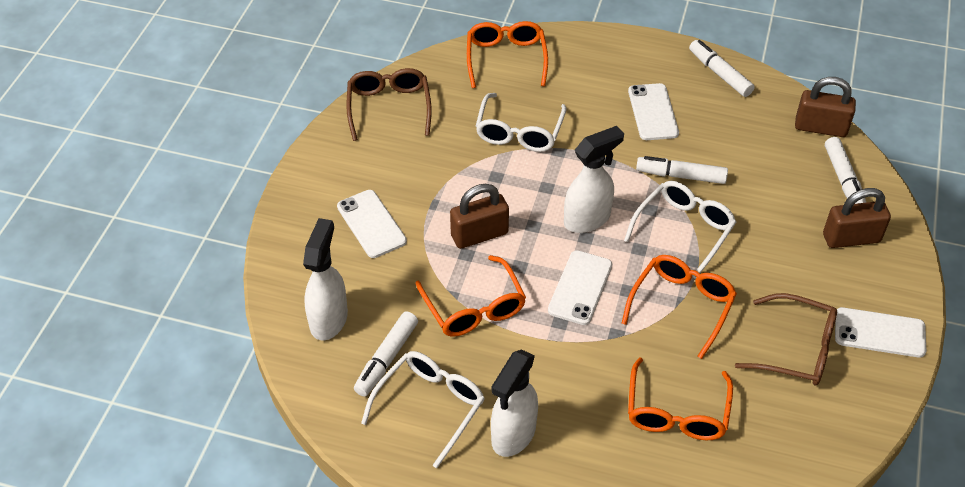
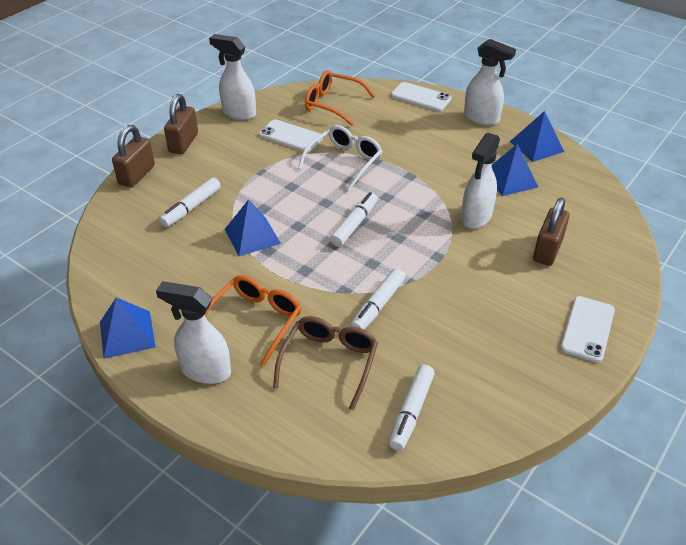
blue pyramid: 0 -> 4
brown glasses: 2 -> 1
orange glasses: 4 -> 2
white glasses: 3 -> 1
white phone: 4 -> 3
white spray bottle: 3 -> 4

